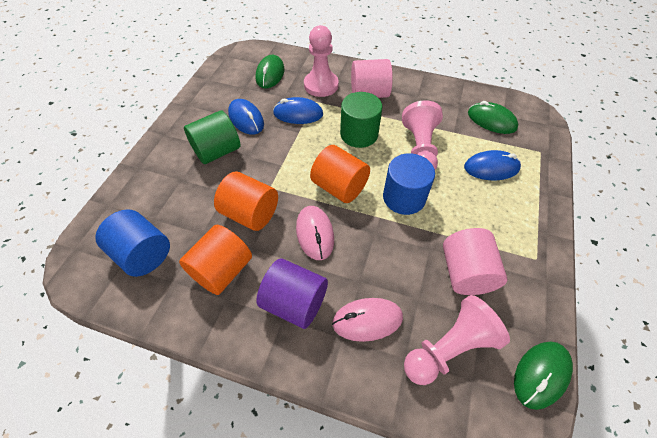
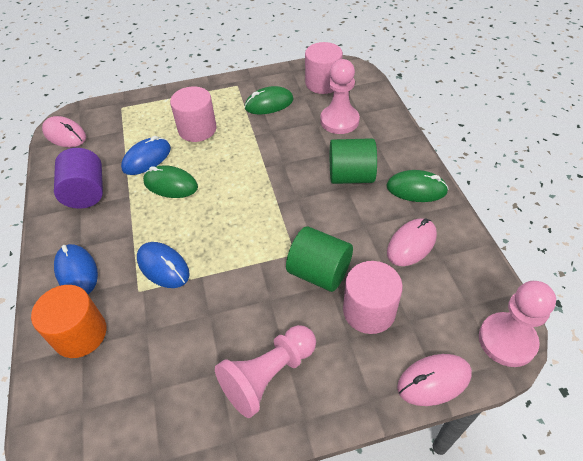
blue cylinder: 2 -> 0
orange cylinder: 3 -> 1
pink cylinder: 2 -> 3
pink mouse: 2 -> 3

